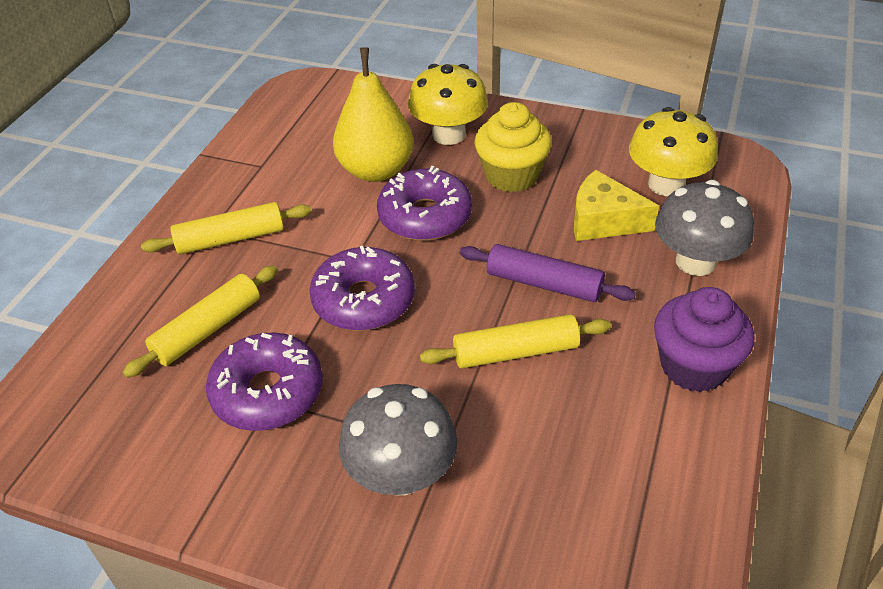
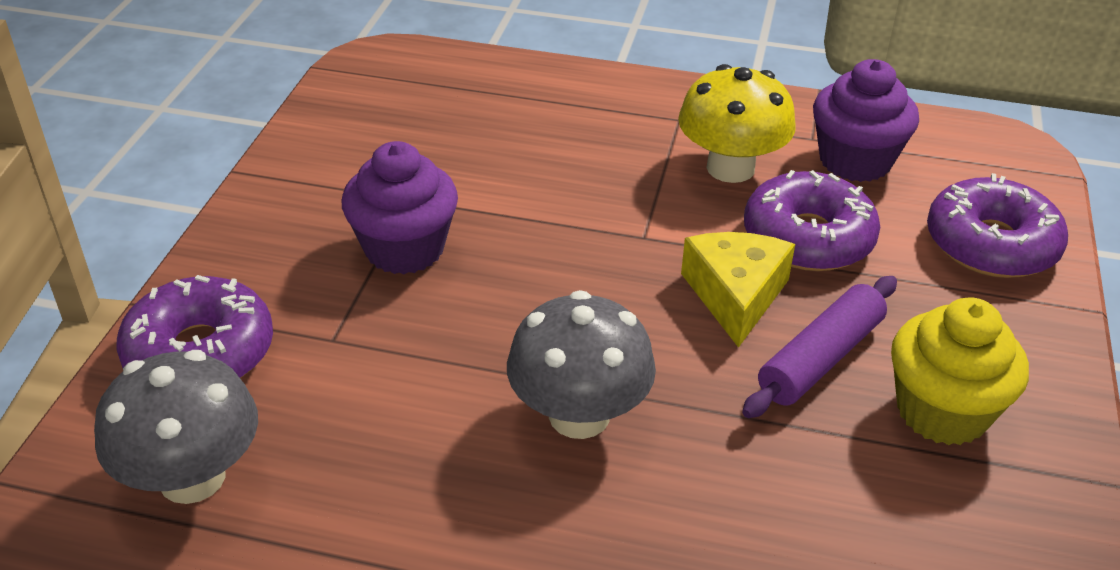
purple cupcake: 1 -> 2
yellow mushroom: 2 -> 1
yellow pear: 1 -> 0
yellow rolling pin: 3 -> 0

